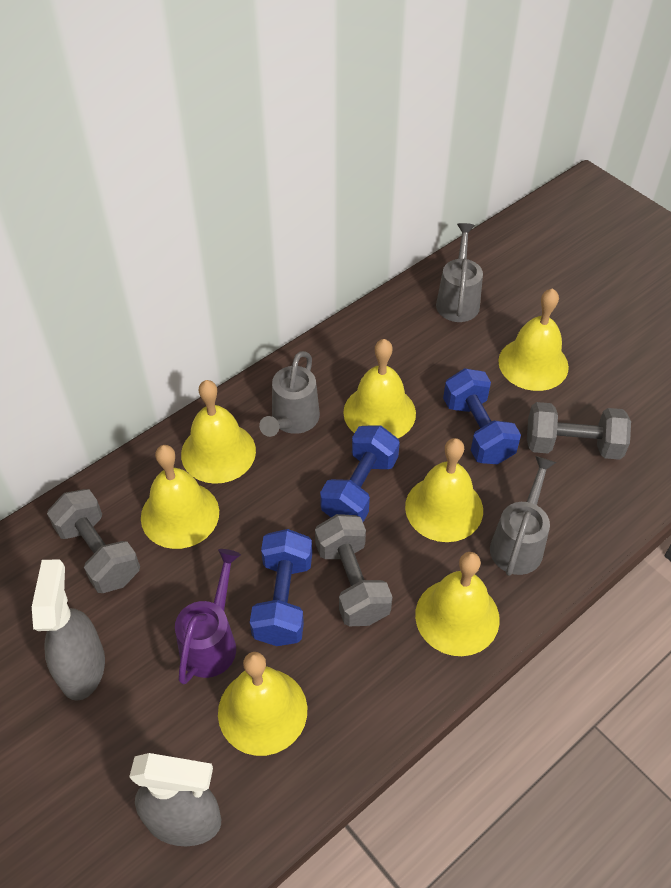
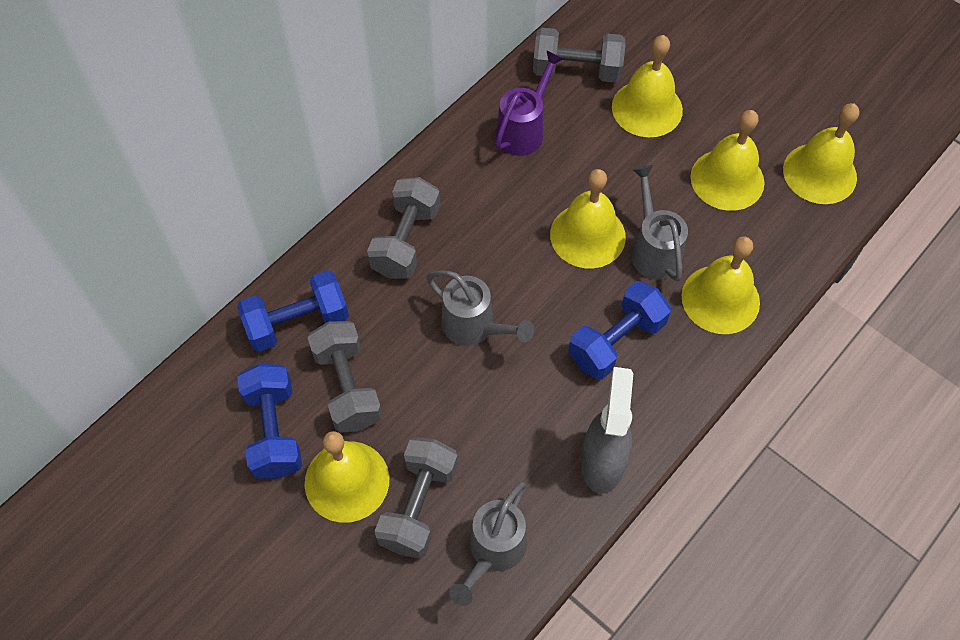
grey dumbbell: 3 -> 4
grey spray bottle: 2 -> 1
yellow bell: 7 -> 6

